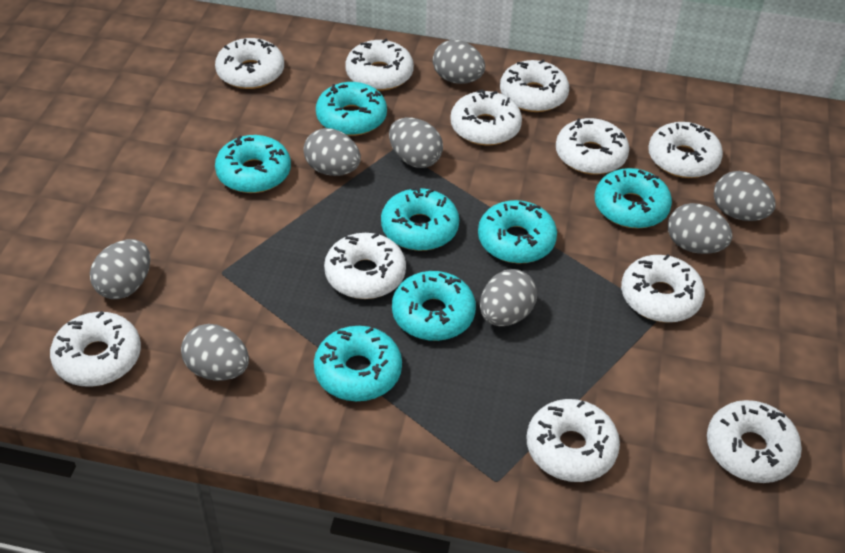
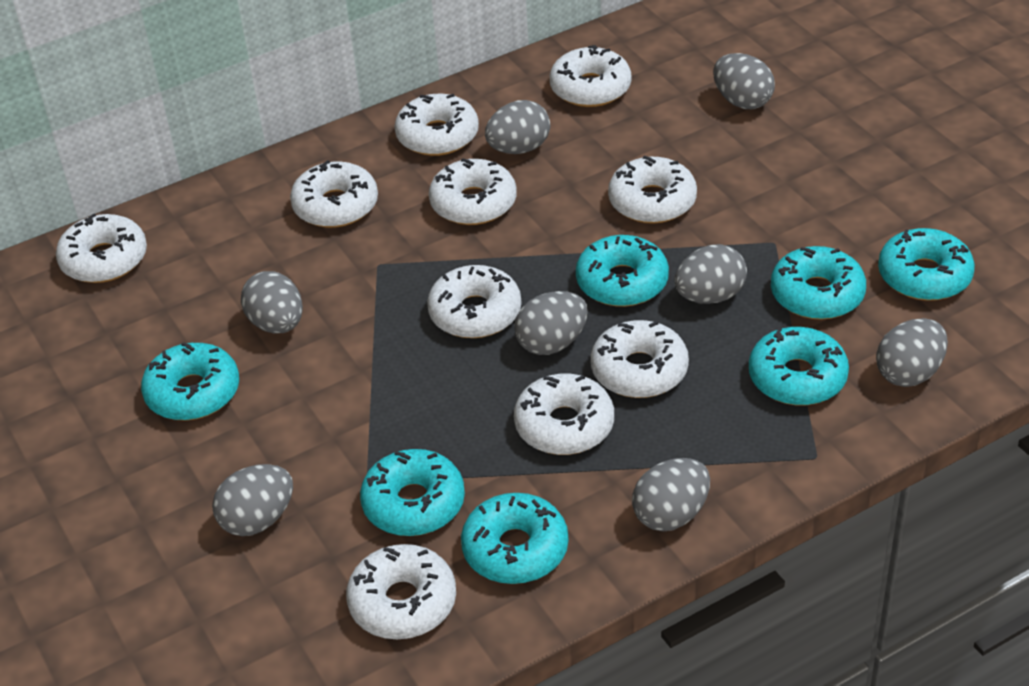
white donut: 11 -> 10

